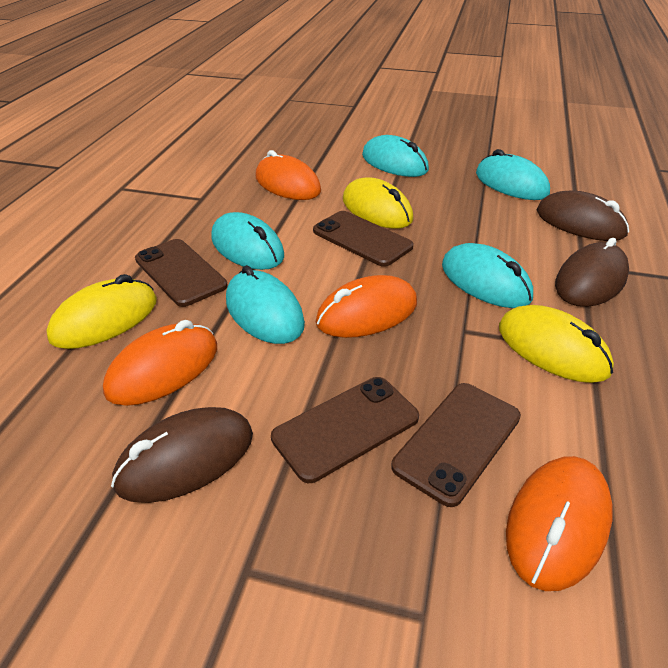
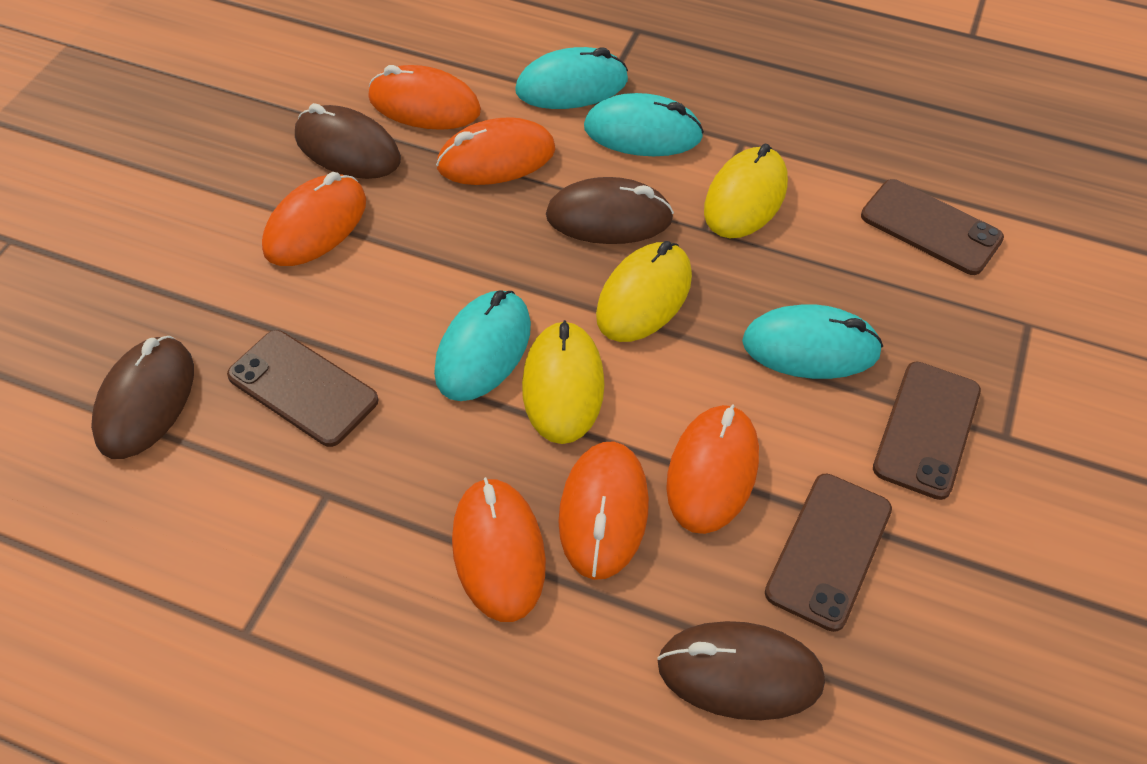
brown mouse: 3 -> 4
orange mouse: 4 -> 6
turquoise mouse: 5 -> 4

